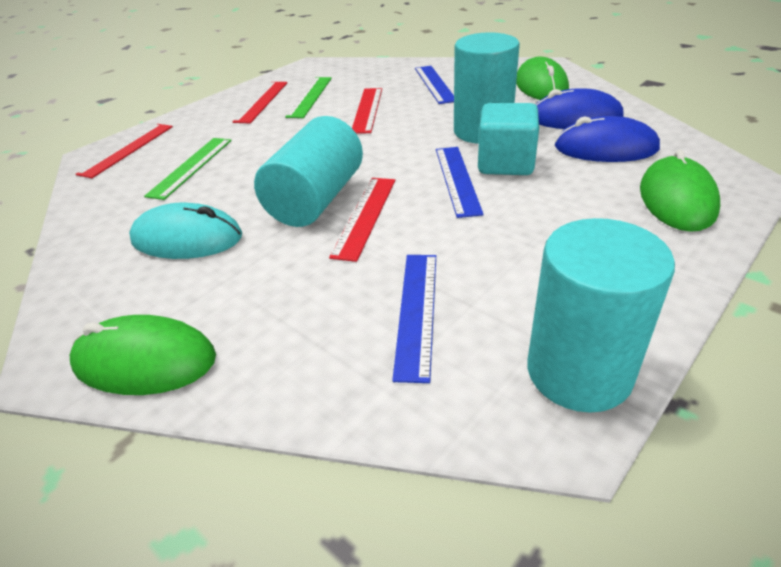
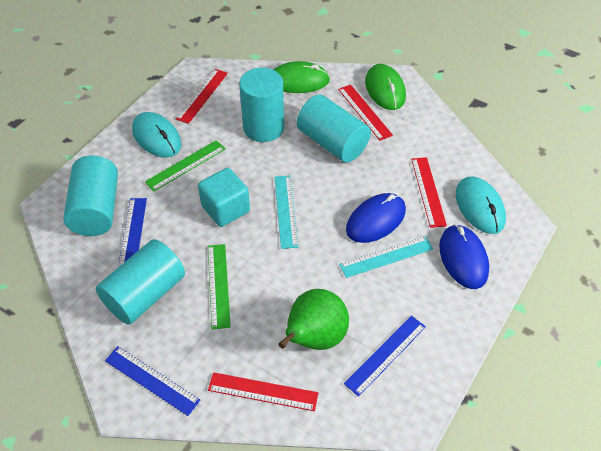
green mouse: 3 -> 2
green pear: 0 -> 1
turquoise cylinder: 3 -> 4
turquoise mouse: 1 -> 2
turquoise ruler: 0 -> 2

